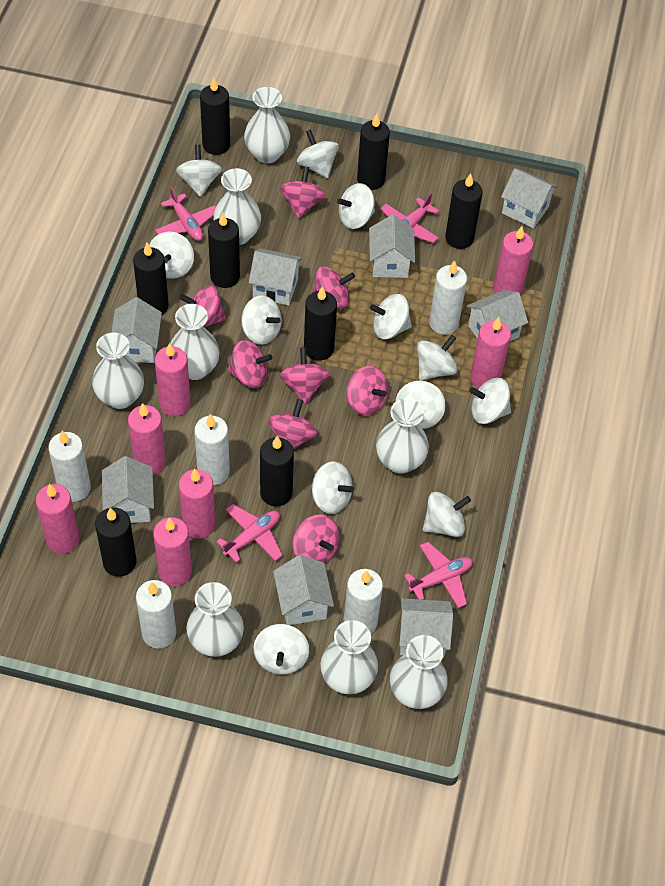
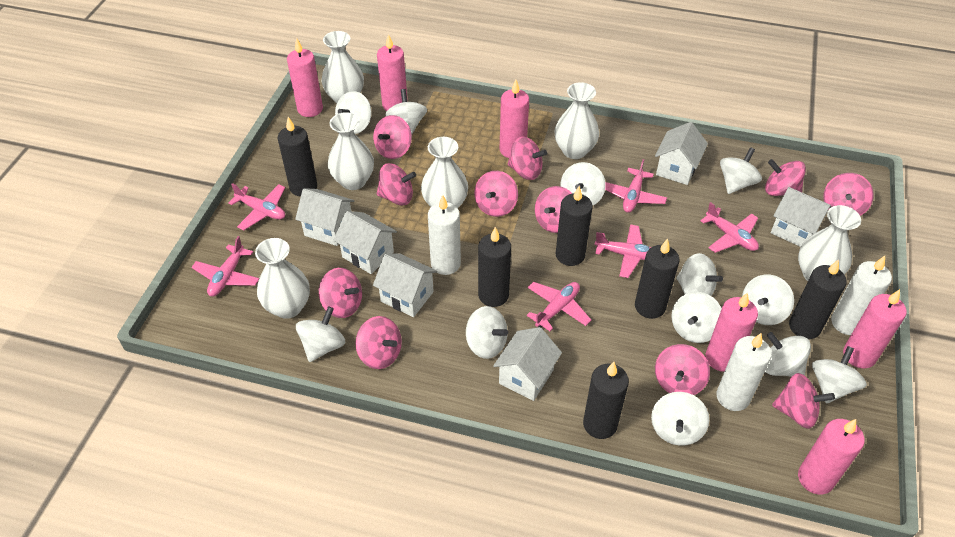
black candle: 8 -> 6
pink candle: 7 -> 6
pink plane: 4 -> 6
pink spinning top: 8 -> 11
white candle: 5 -> 3
white house: 8 -> 6
white vase: 8 -> 6

